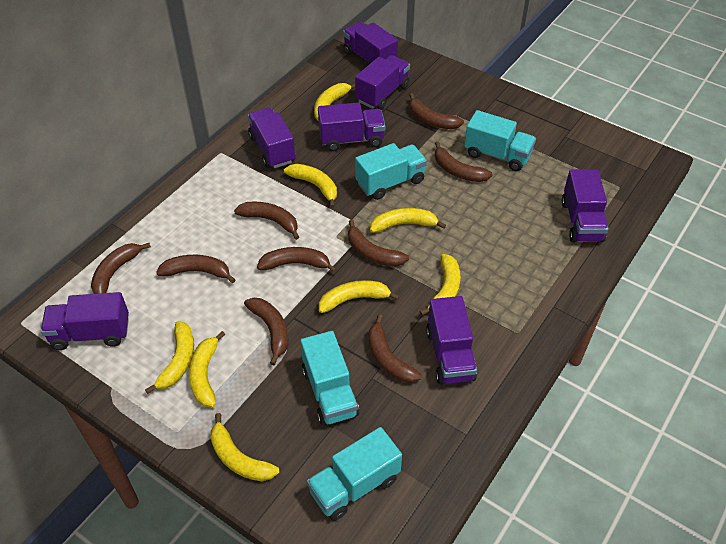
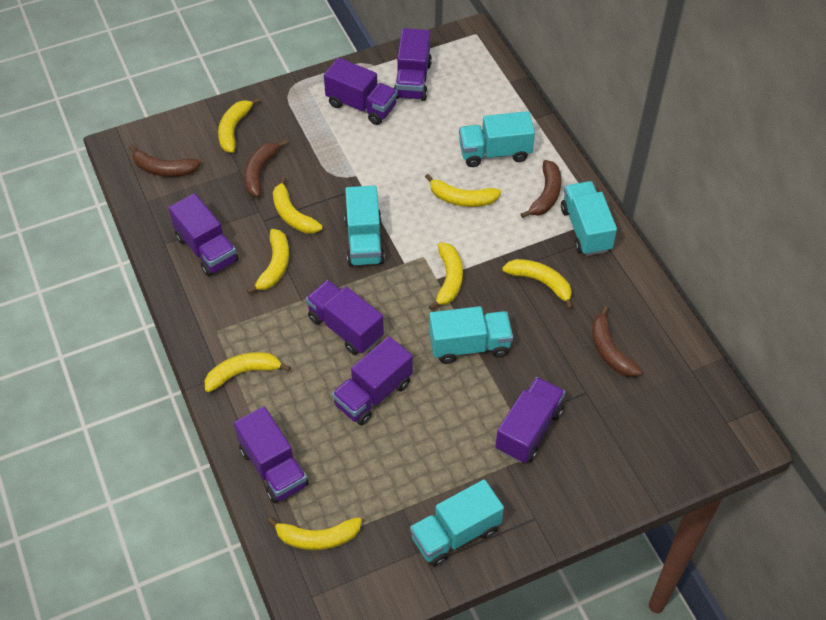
brown banana: 9 -> 4
turquoise truck: 4 -> 5

